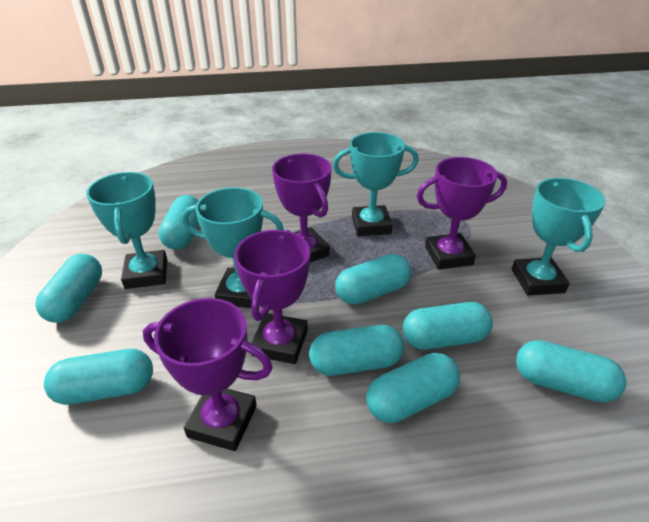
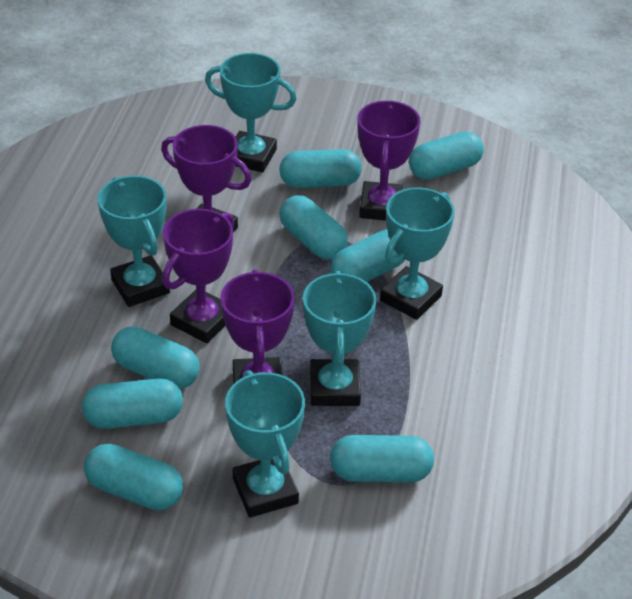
turquoise trophy: 4 -> 5

